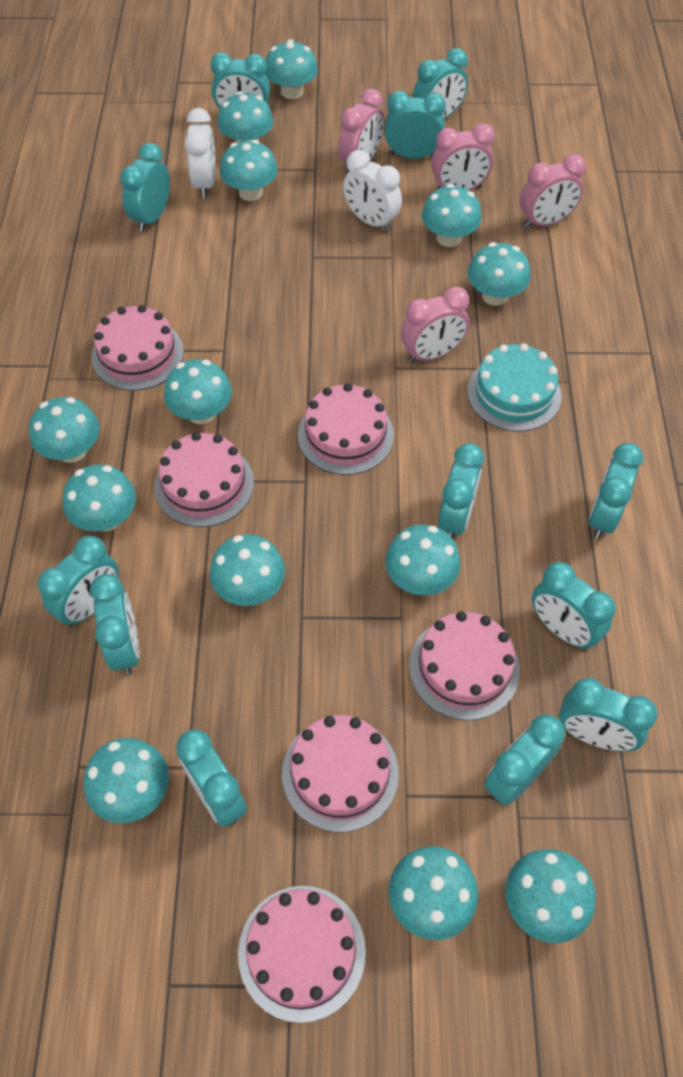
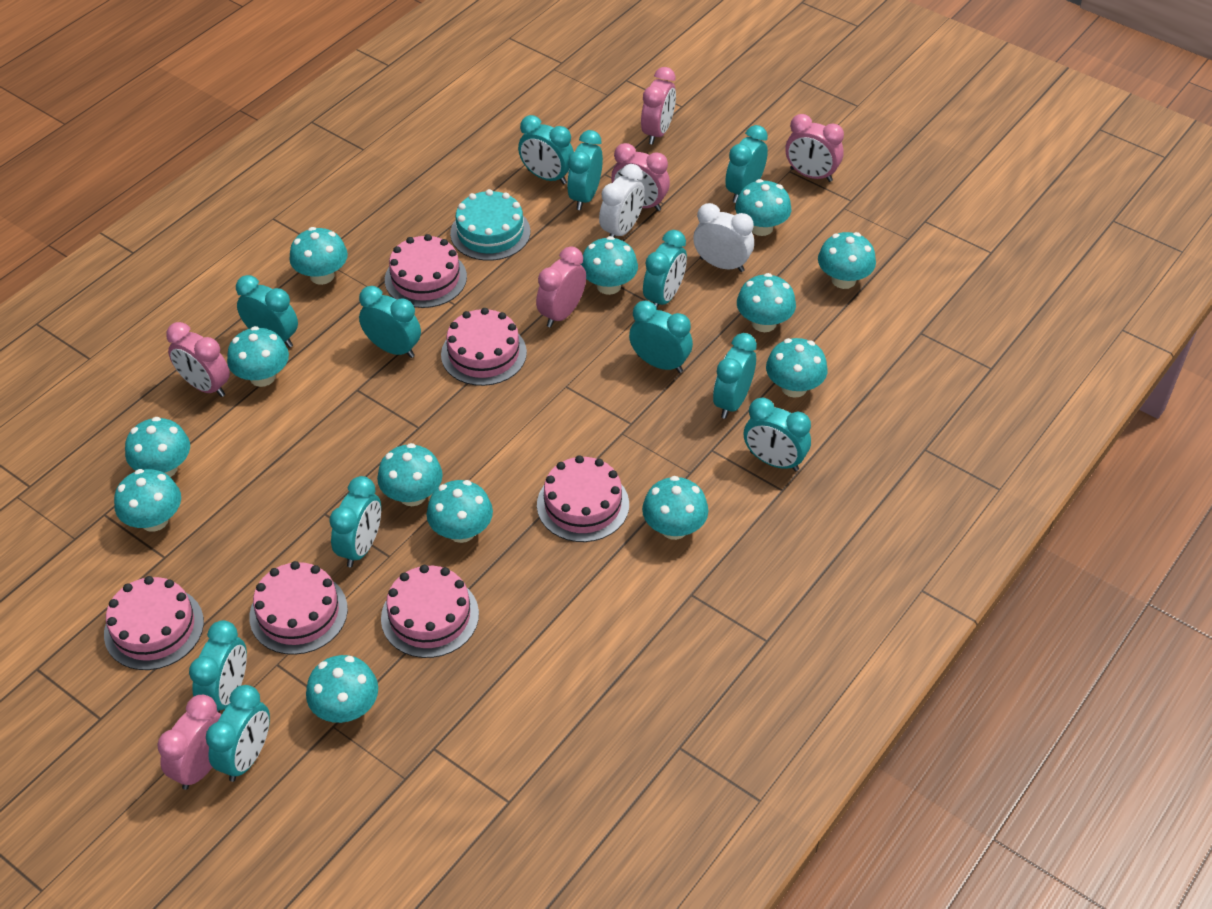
pink clock: 4 -> 6

